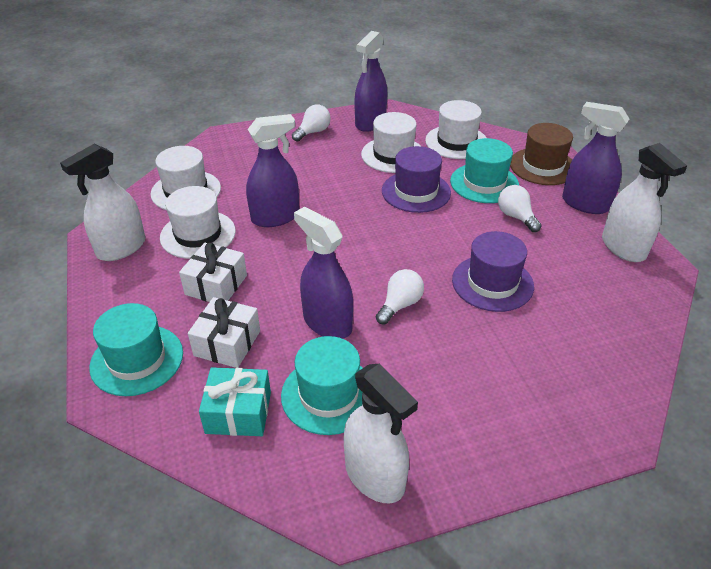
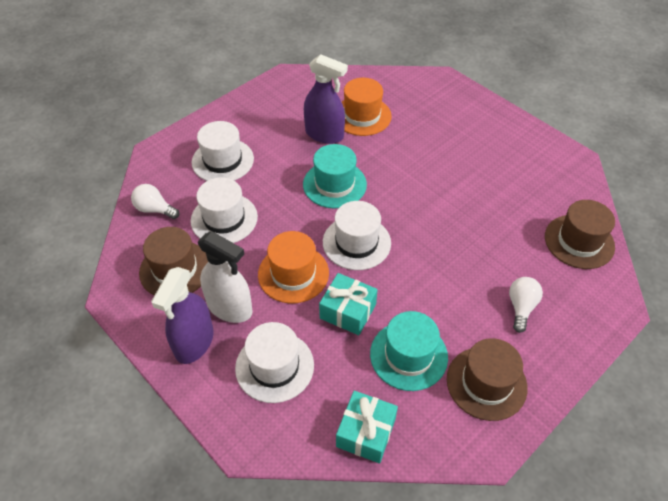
brown hat: 1 -> 3
orange hat: 0 -> 2
purple hat: 2 -> 0
purple spray bottle: 4 -> 2
turquoise gift: 1 -> 2
turquoise hat: 3 -> 2
white gift: 2 -> 0
white light bulb: 3 -> 2
white spray bottle: 3 -> 1

